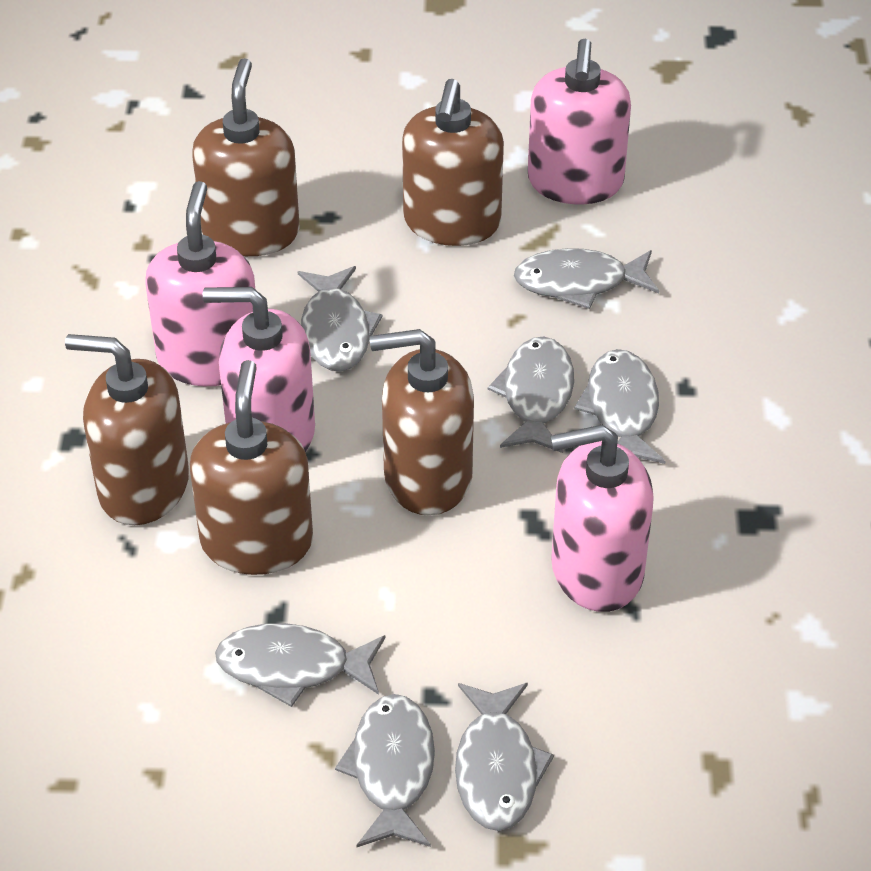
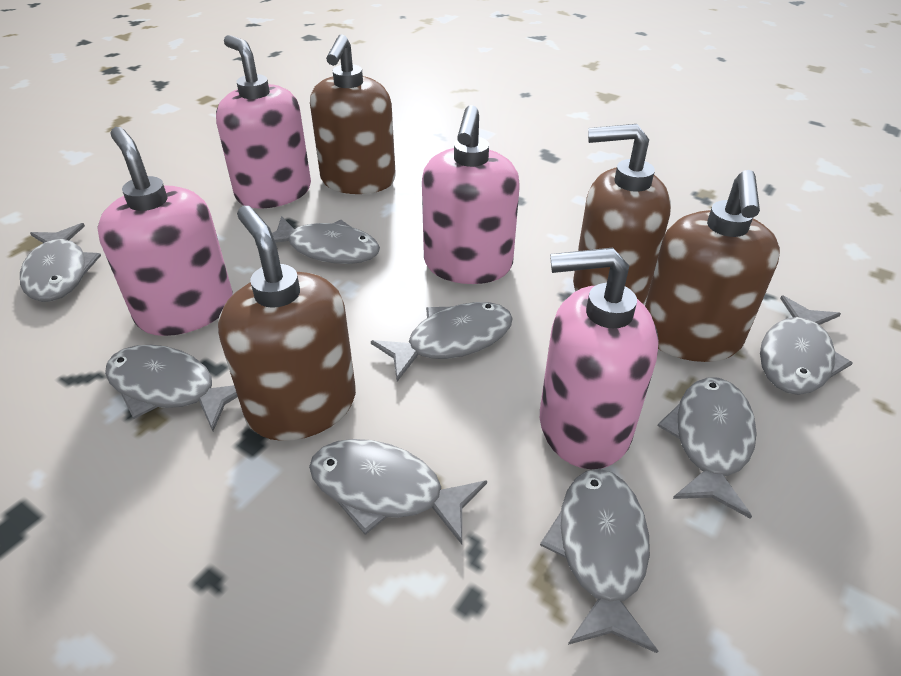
brown soap dispenser: 5 -> 4
grey fish: 7 -> 8

